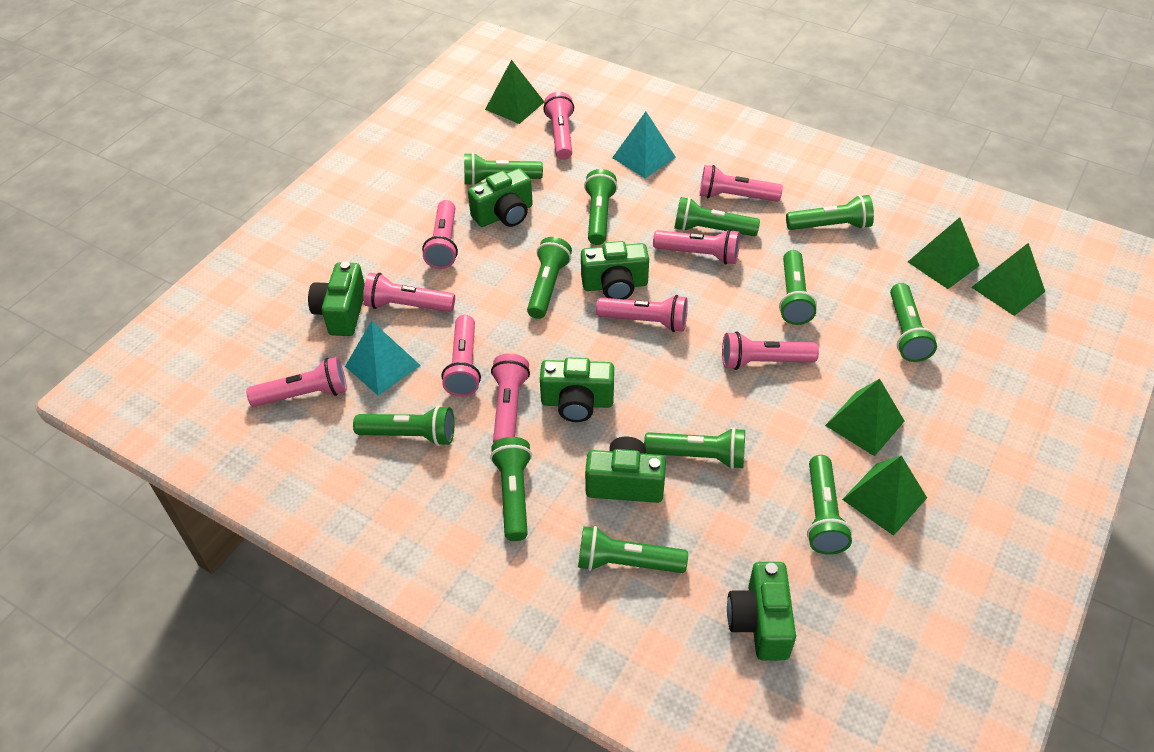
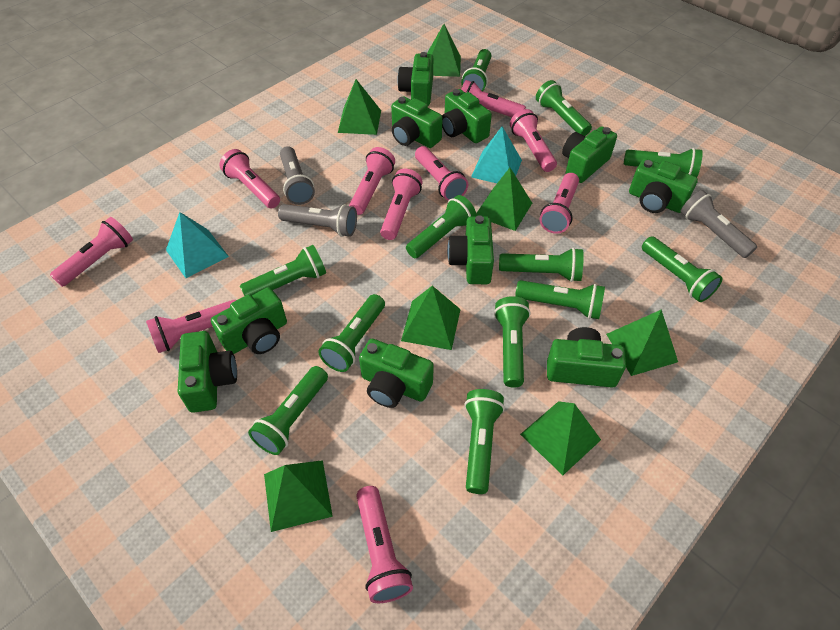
green camera: 6 -> 10
green pyramid: 5 -> 7
grey flashlight: 0 -> 3

